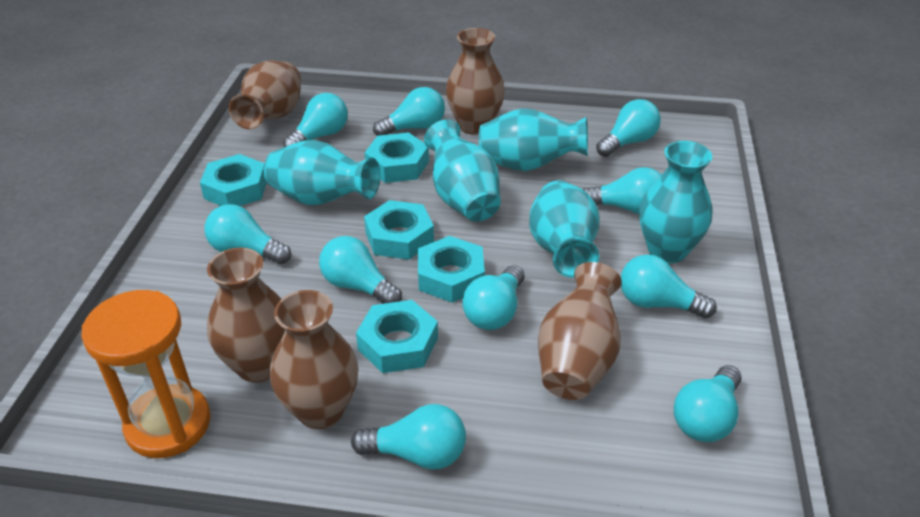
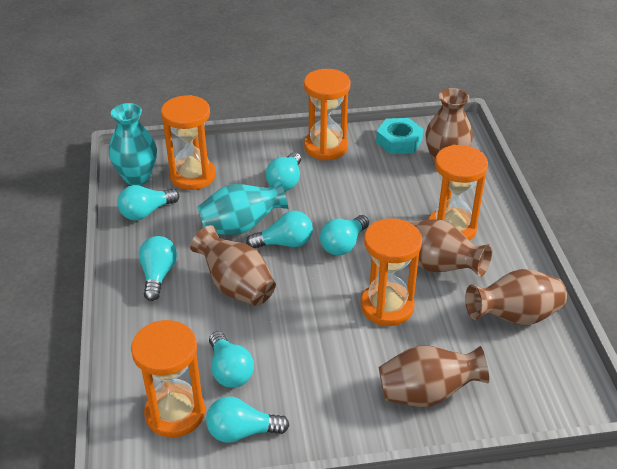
orange hourglass: 1 -> 5
turquoise light bulb: 10 -> 7
turquoise nut: 5 -> 1
turquoise vase: 5 -> 2

